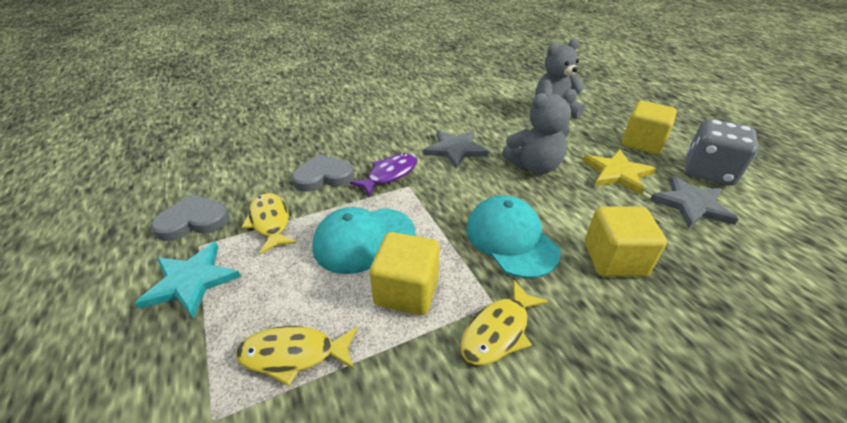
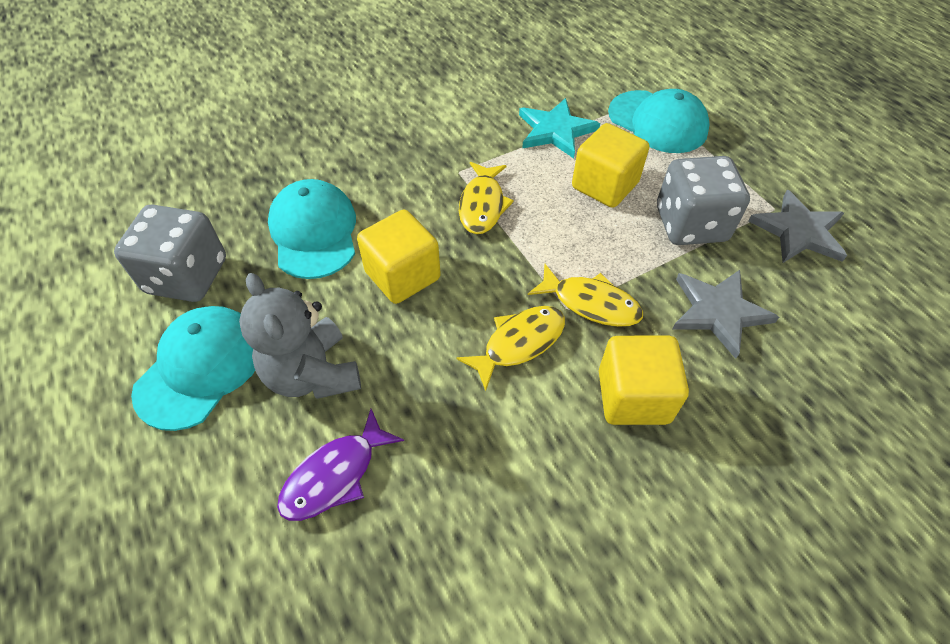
grey dice: 1 -> 2
grey heart: 2 -> 0
grey teddy bear: 2 -> 1
turquoise cap: 2 -> 3
yellow star: 1 -> 0

